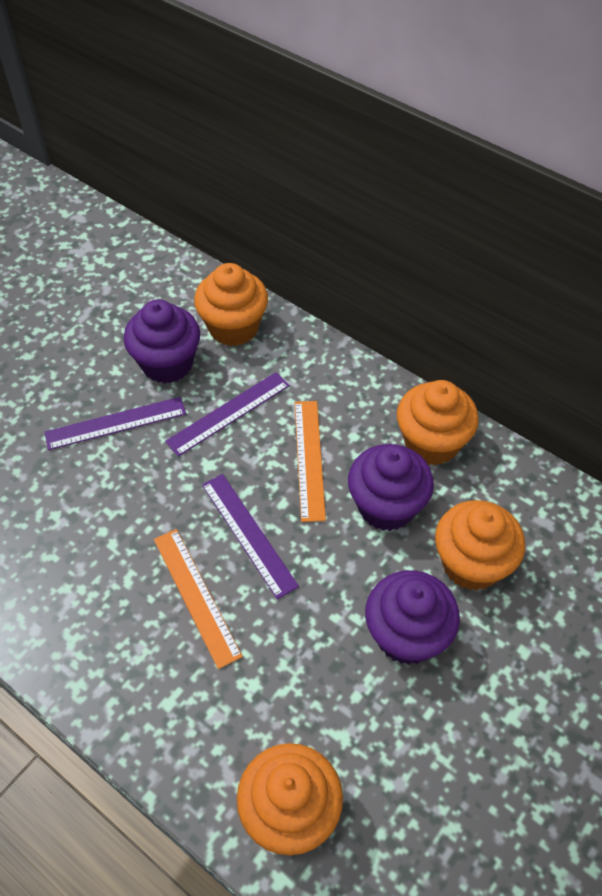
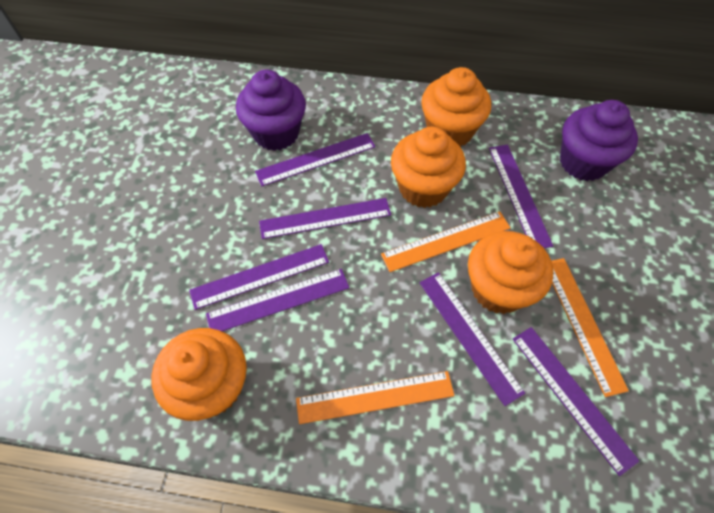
orange ruler: 2 -> 3
purple cupcake: 3 -> 2
purple ruler: 3 -> 7

